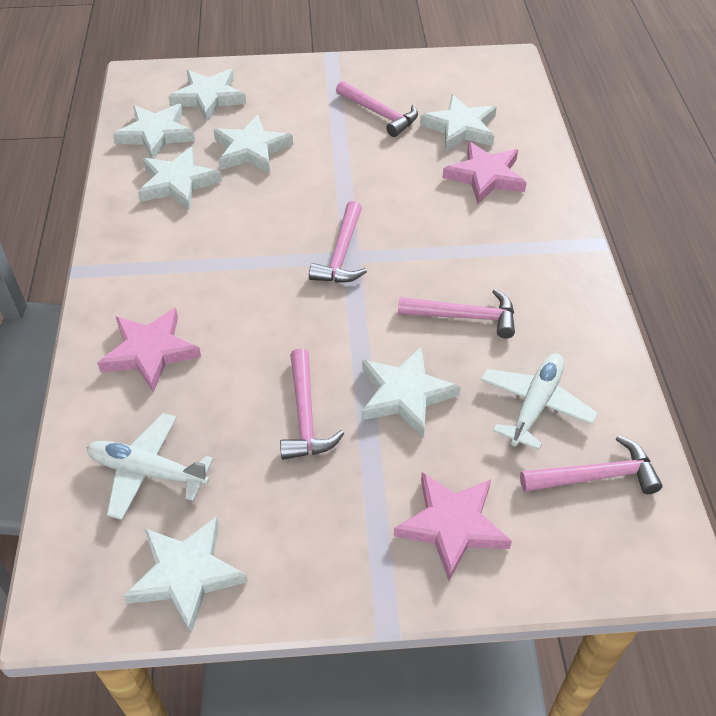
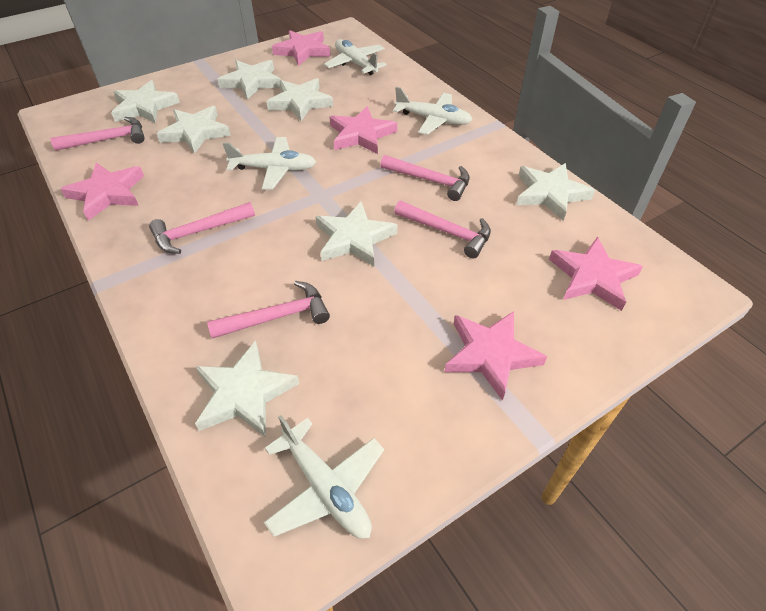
pink star: 3 -> 5
white plane: 2 -> 4

